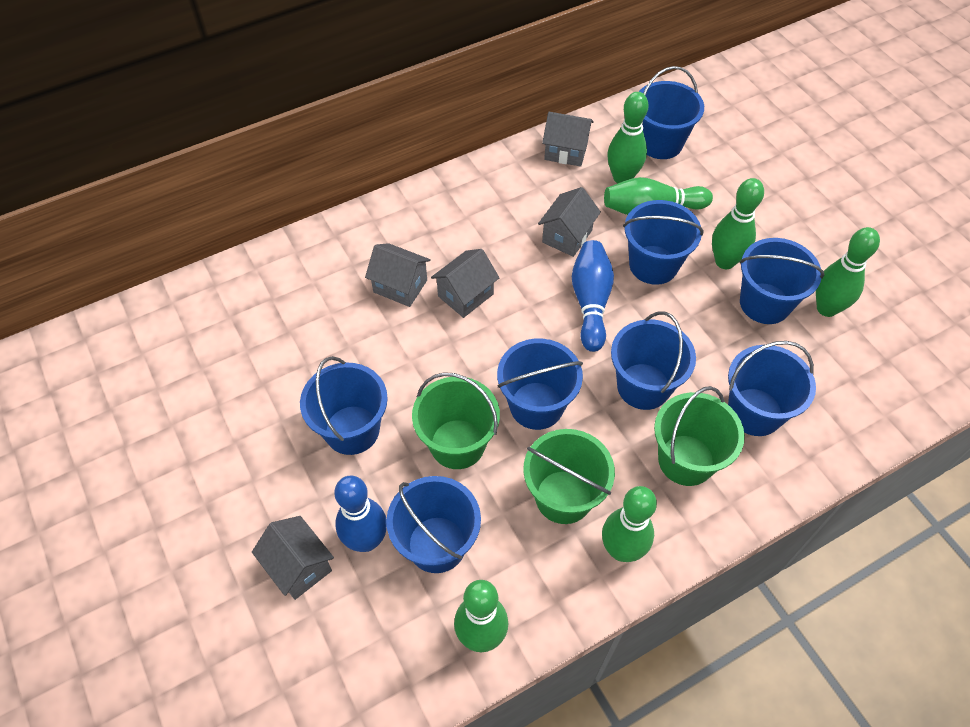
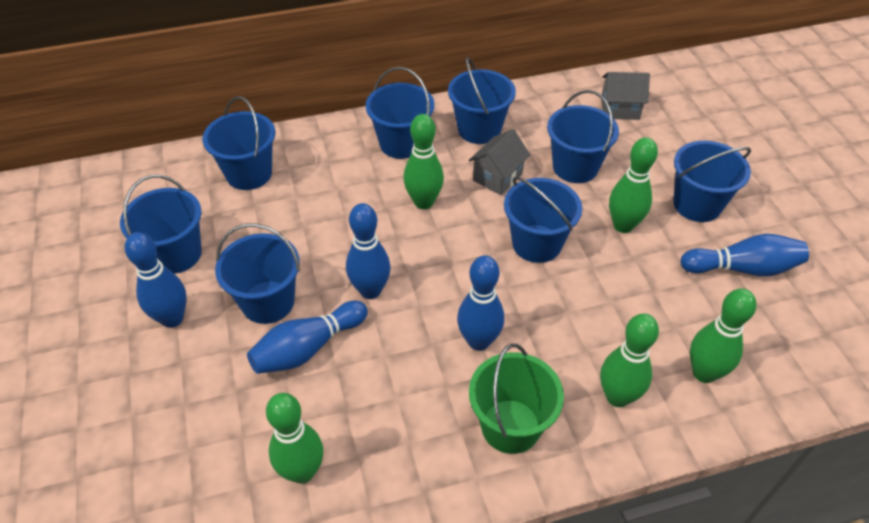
blue bowling pin: 2 -> 5
green bowling pin: 6 -> 5
green bucket: 3 -> 1
grey house: 5 -> 2

